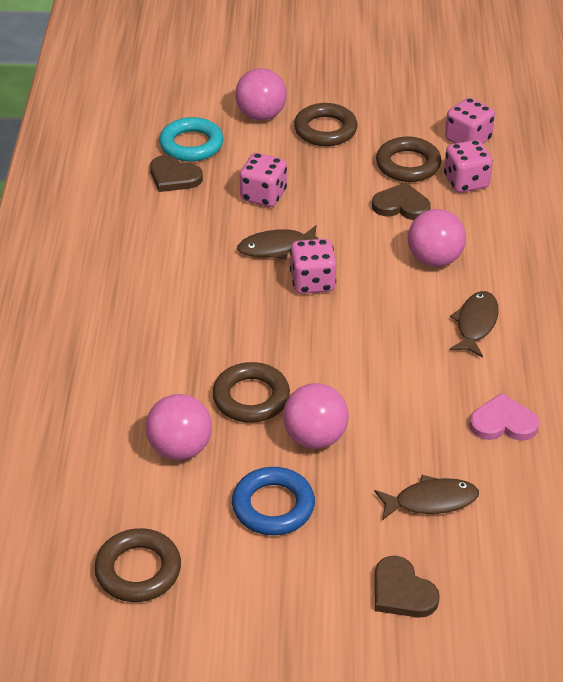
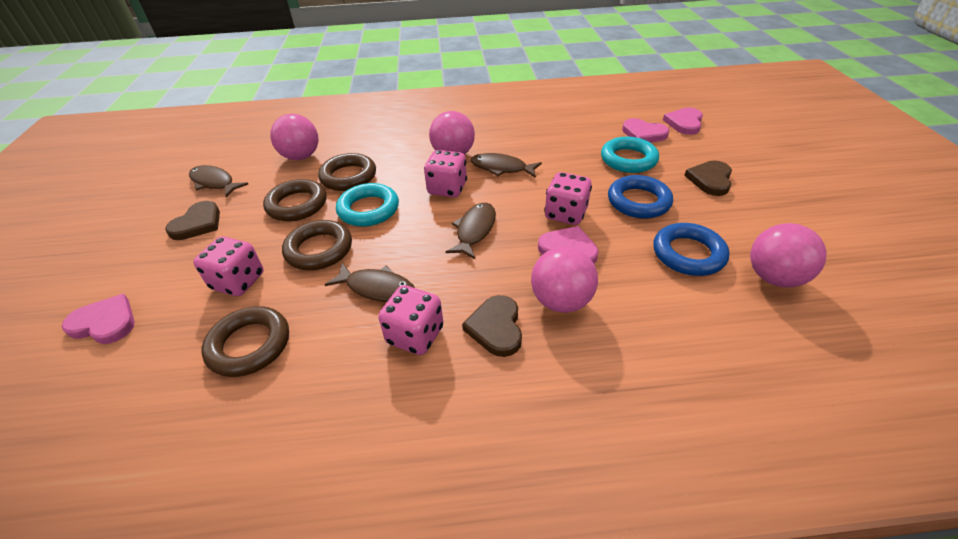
blue ring: 1 -> 2
brown fish: 3 -> 4
pink heart: 1 -> 4
turquoise ring: 1 -> 2

